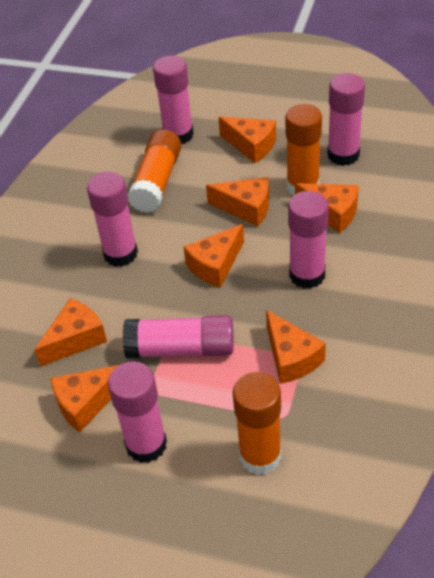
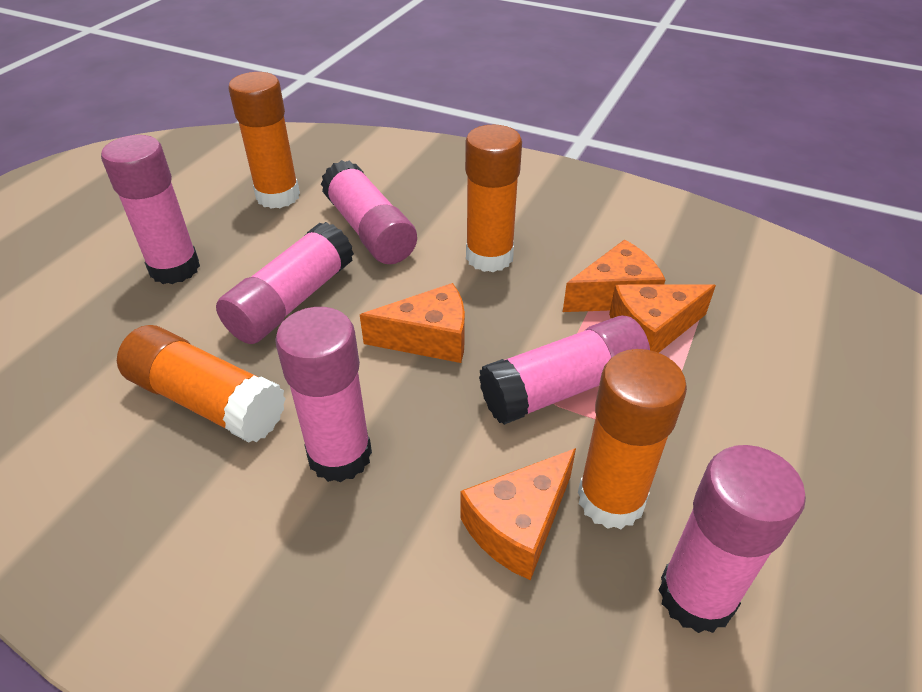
orange cheese: 7 -> 4
orange glue stick: 3 -> 4

